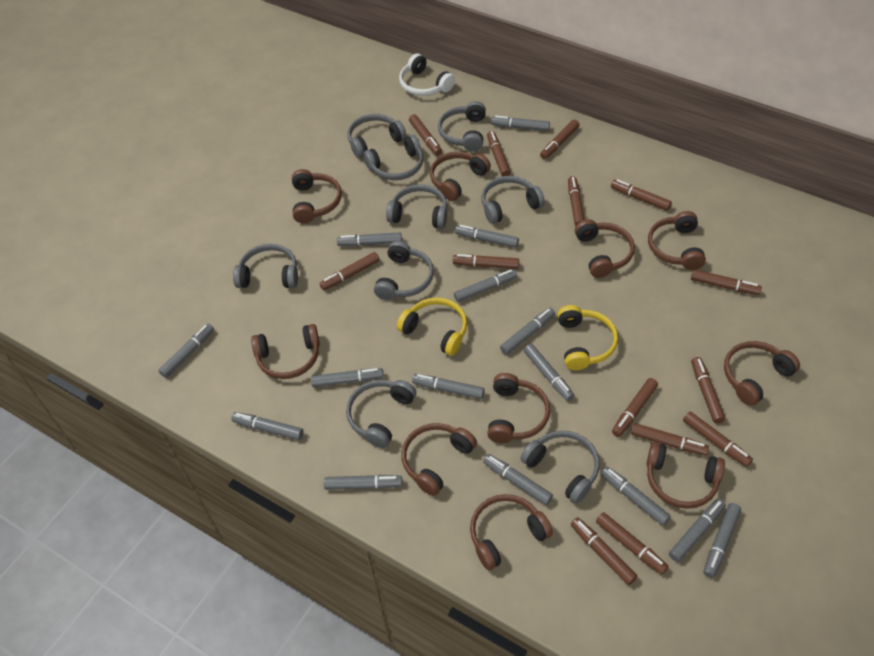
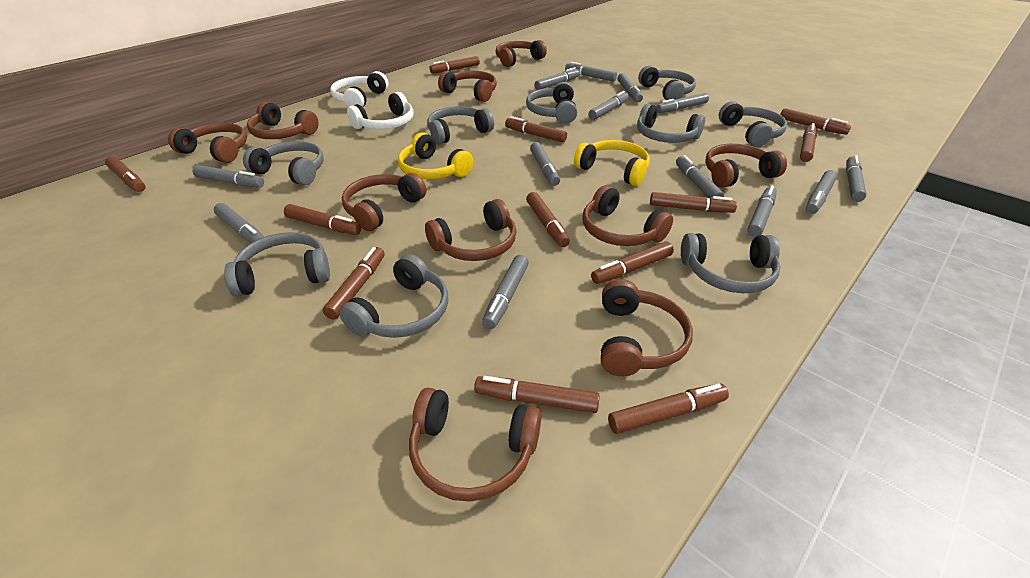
brown marker: 14 -> 12
grey marker: 15 -> 13
white headphones: 1 -> 2

